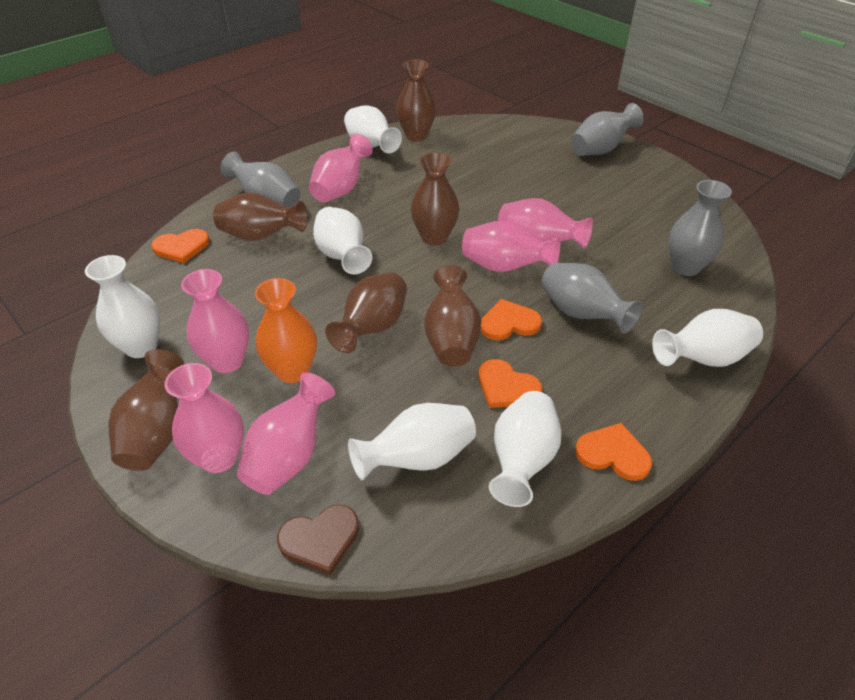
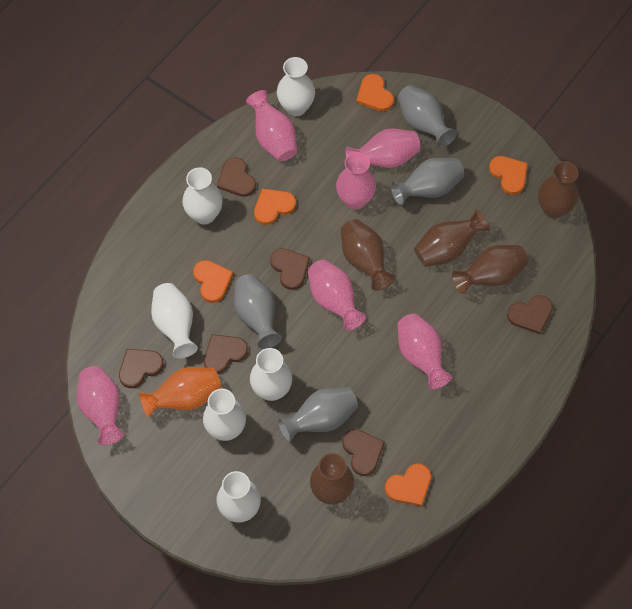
brown heart: 1 -> 6
brown vase: 6 -> 5
orange heart: 4 -> 5

